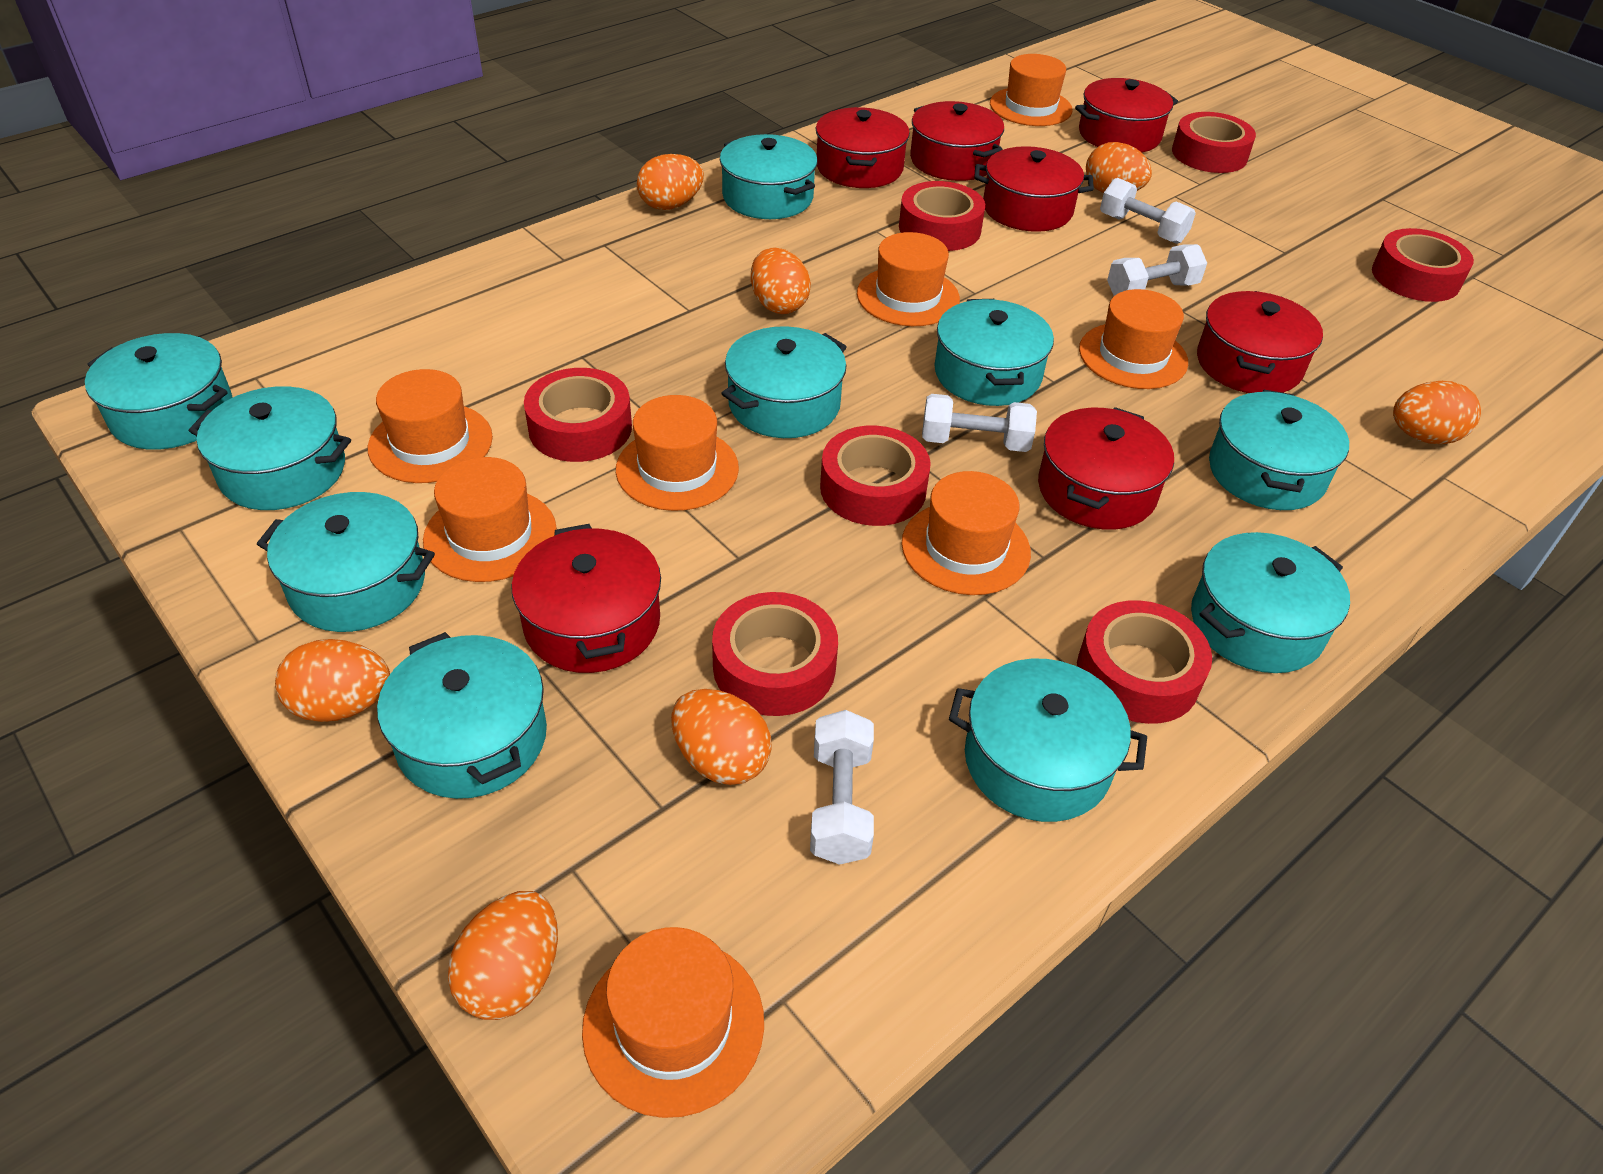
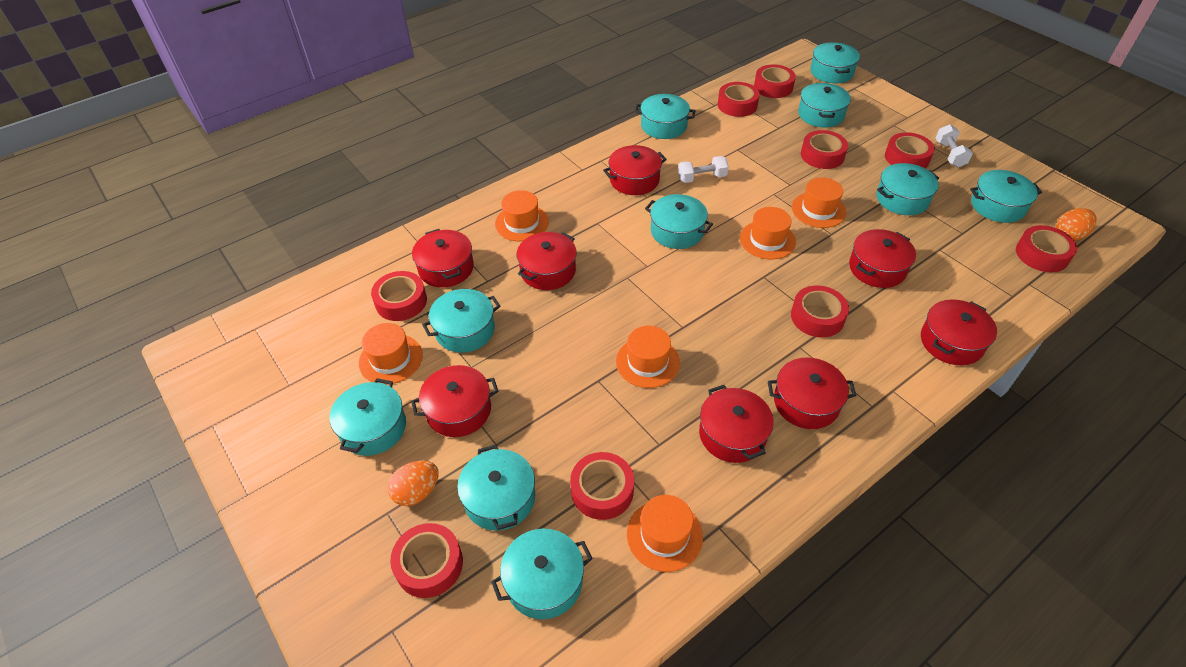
orange egg: 7 -> 2
orange hat: 8 -> 6
red pot: 7 -> 8
red tape: 7 -> 9
white dumbbell: 4 -> 2

